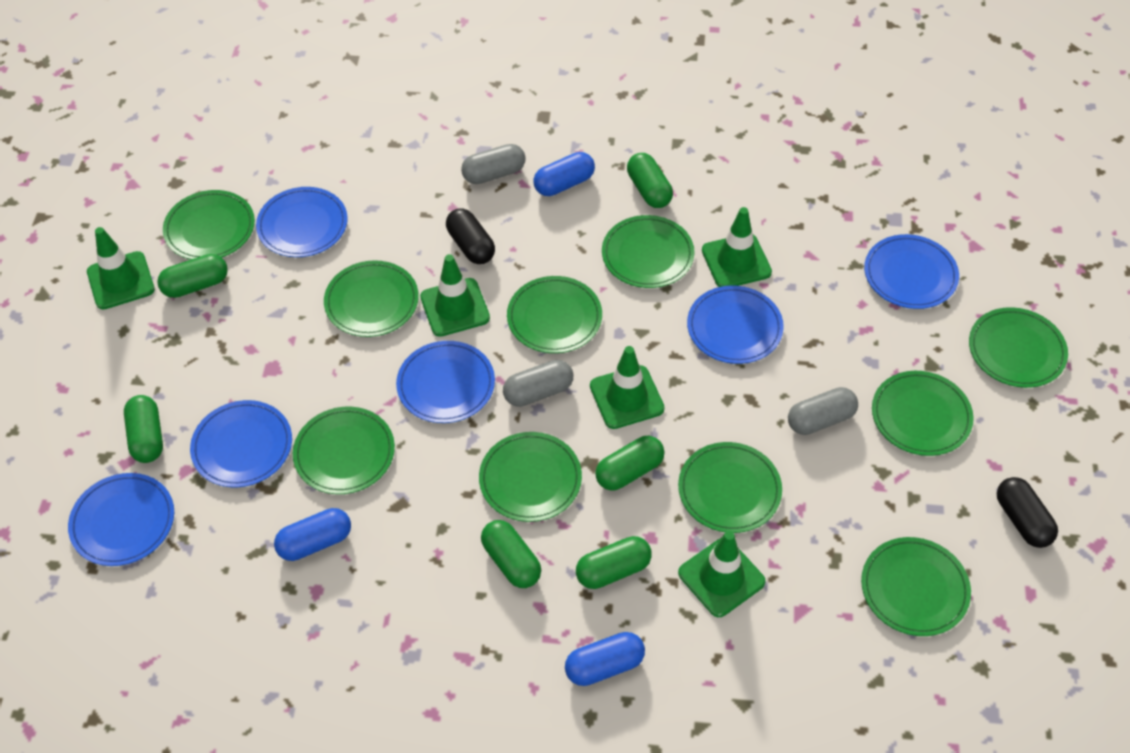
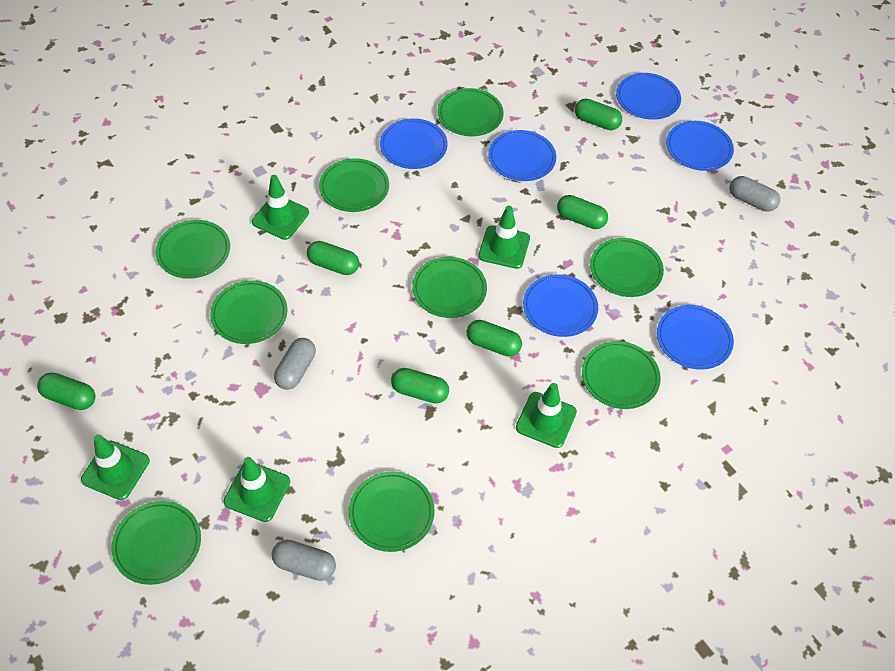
black capsule: 2 -> 0
blue capsule: 3 -> 0
green plate: 10 -> 9

